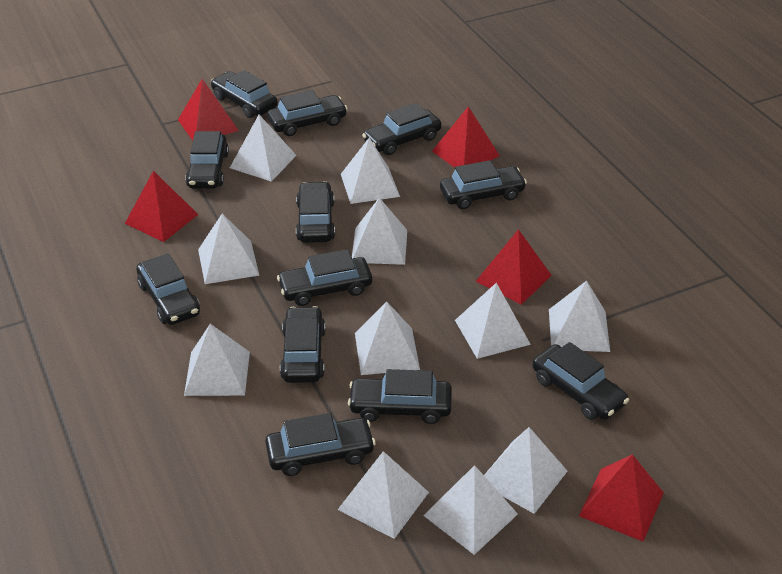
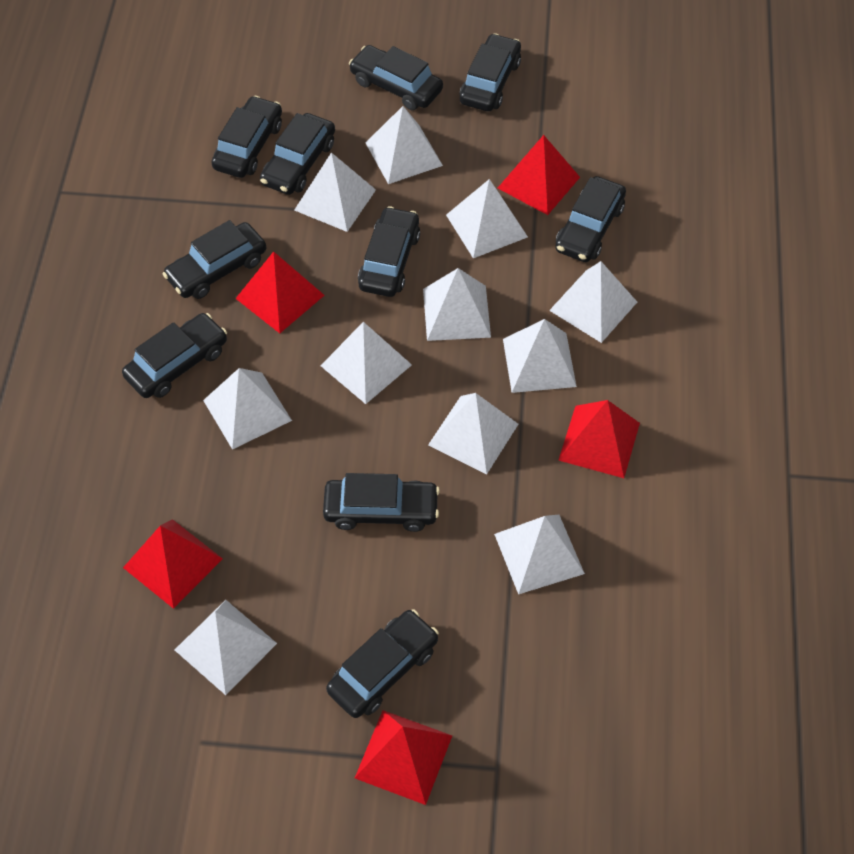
black car: 12 -> 10

